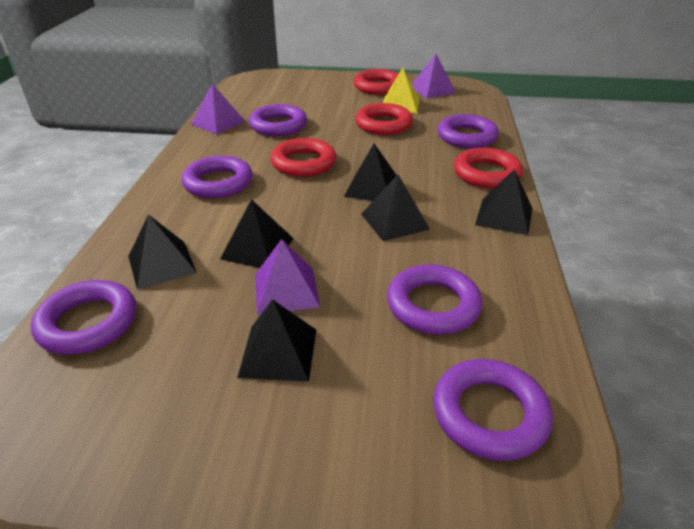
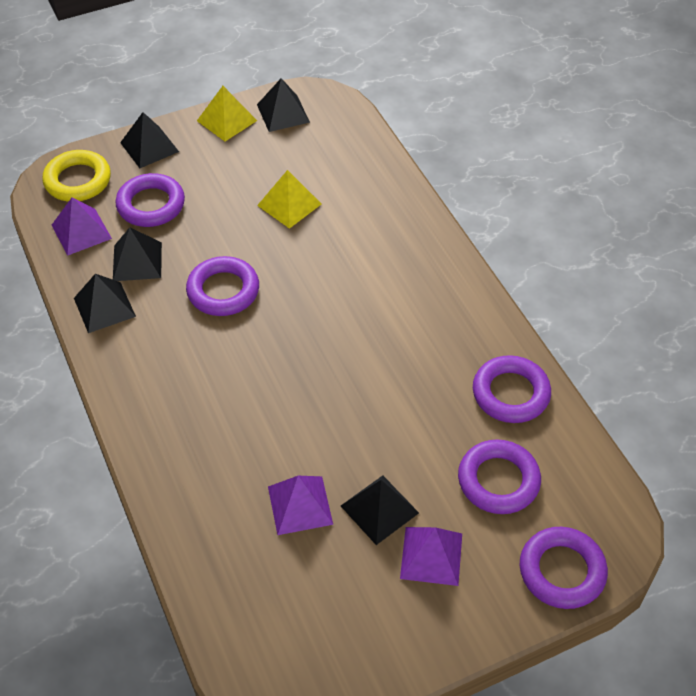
black pyramid: 6 -> 5
purple ring: 6 -> 5
red ring: 4 -> 0
yellow pyramid: 1 -> 2
yellow ring: 0 -> 1

